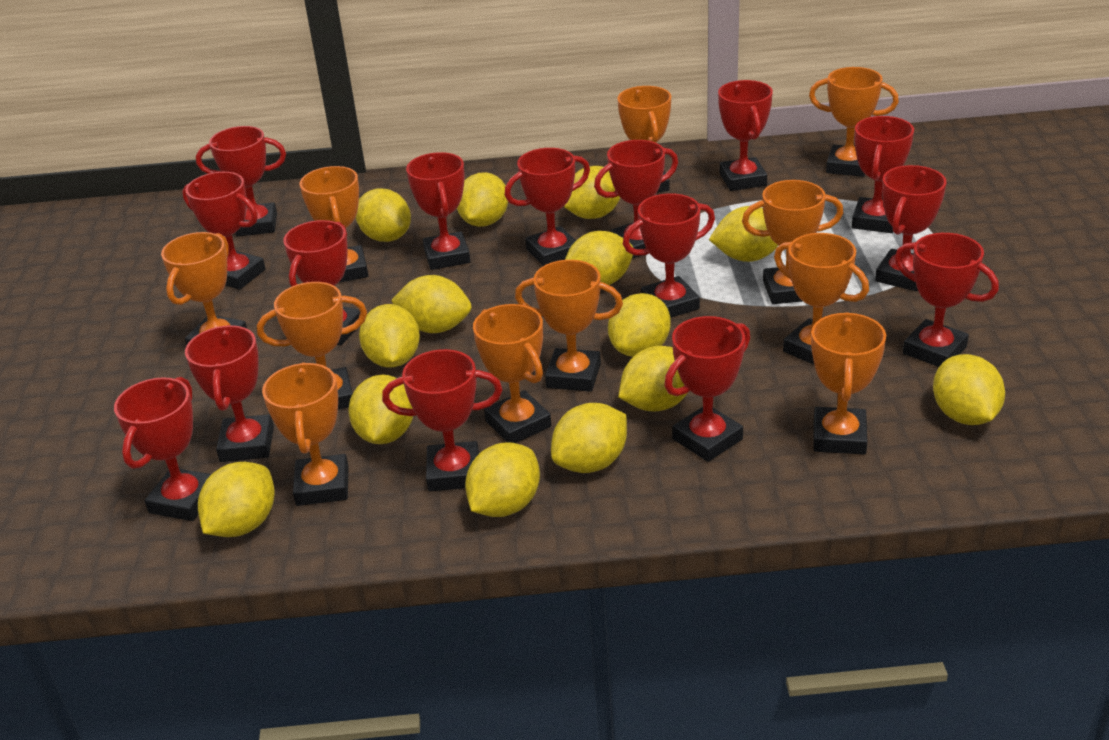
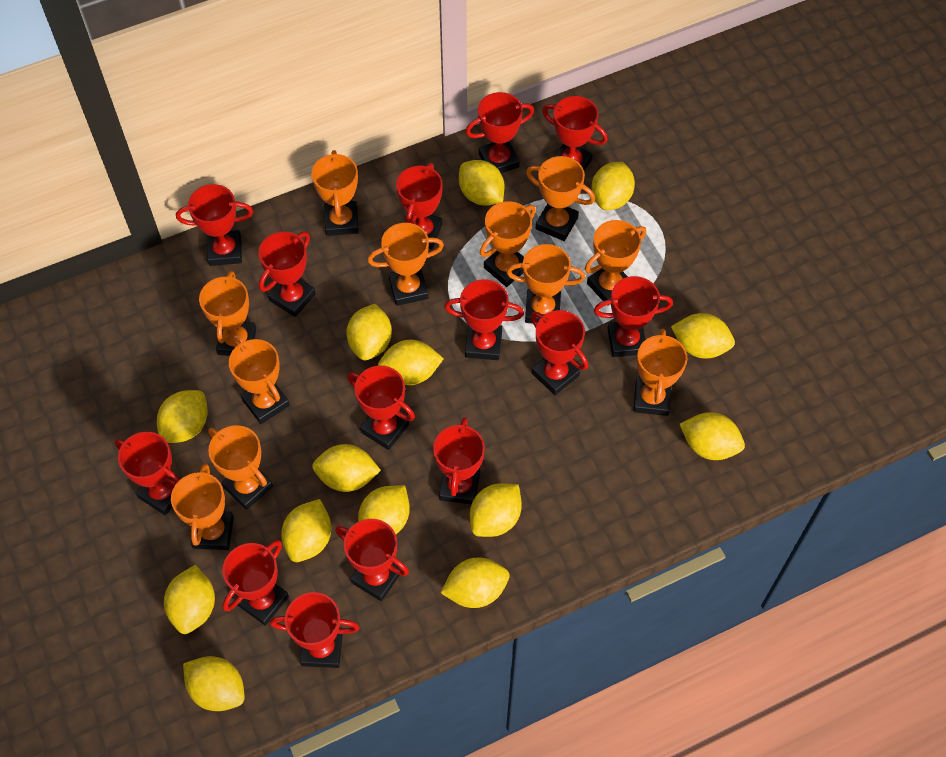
red trophy: 15 -> 14

